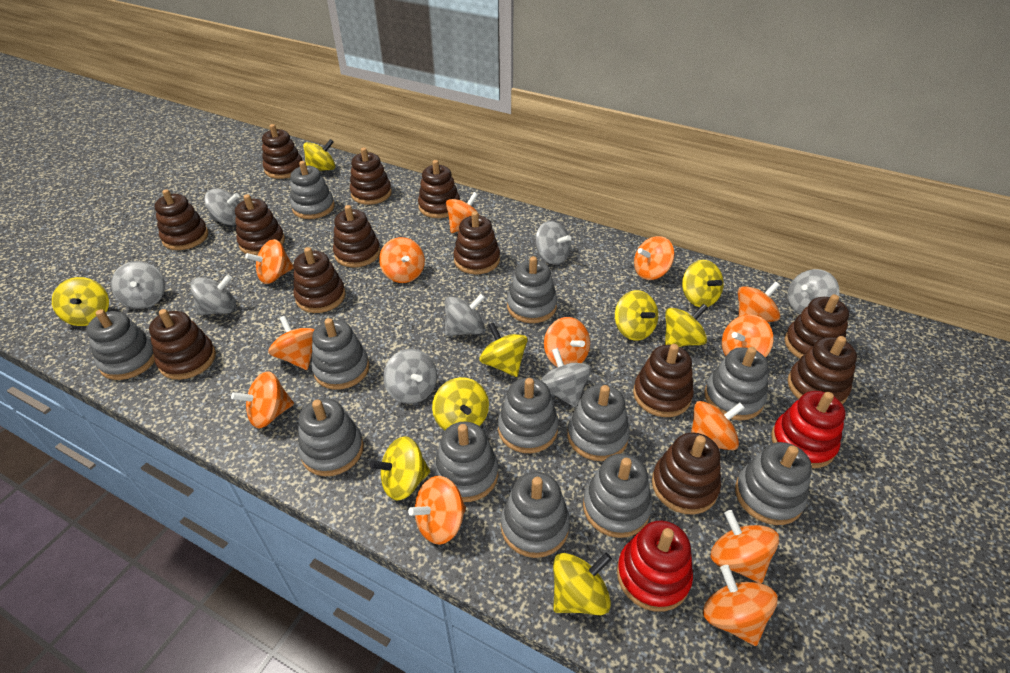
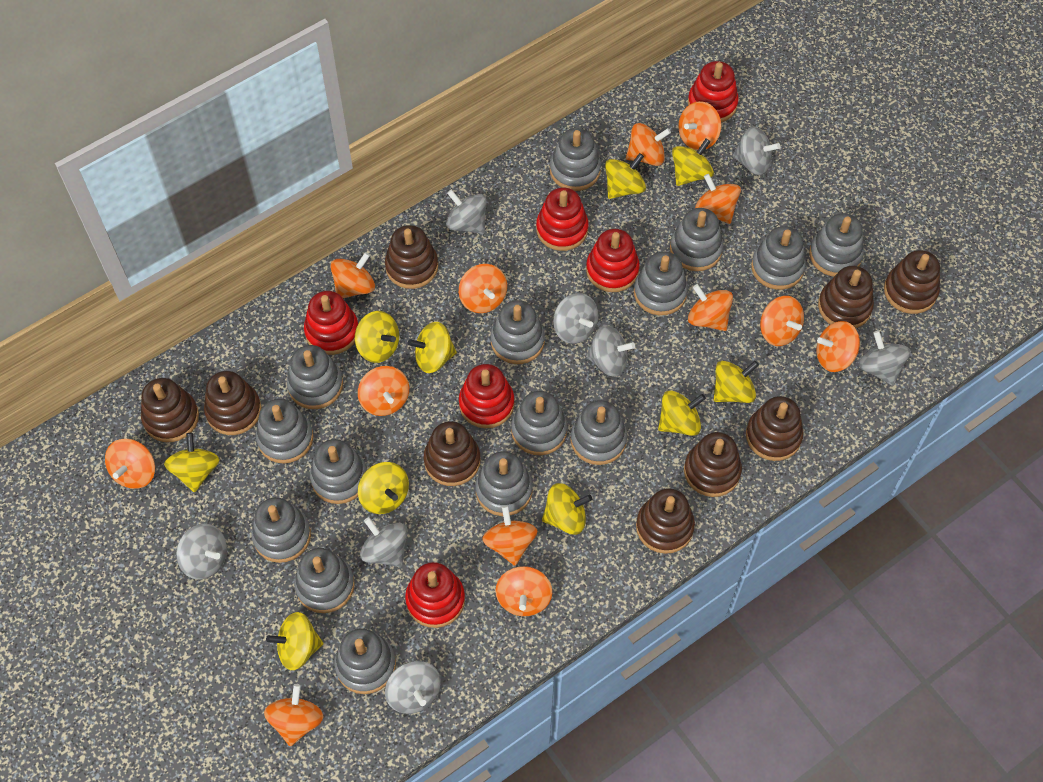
brown stacking toy: 13 -> 9
grey stacking toy: 12 -> 15
red stacking toy: 2 -> 6
yellow spinning top: 9 -> 10

